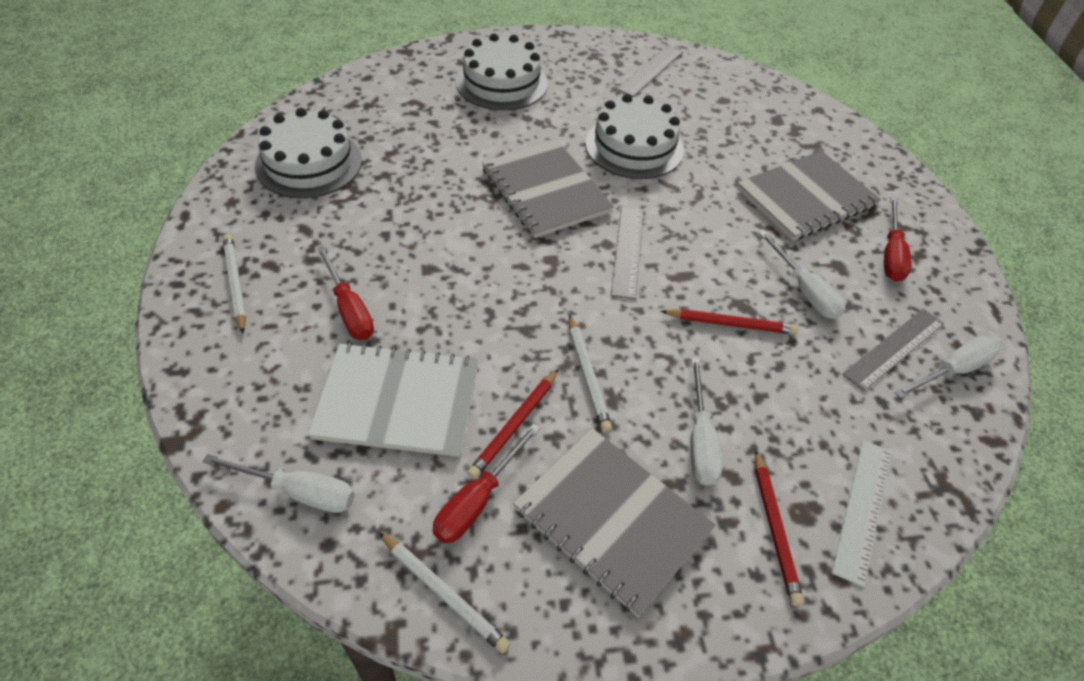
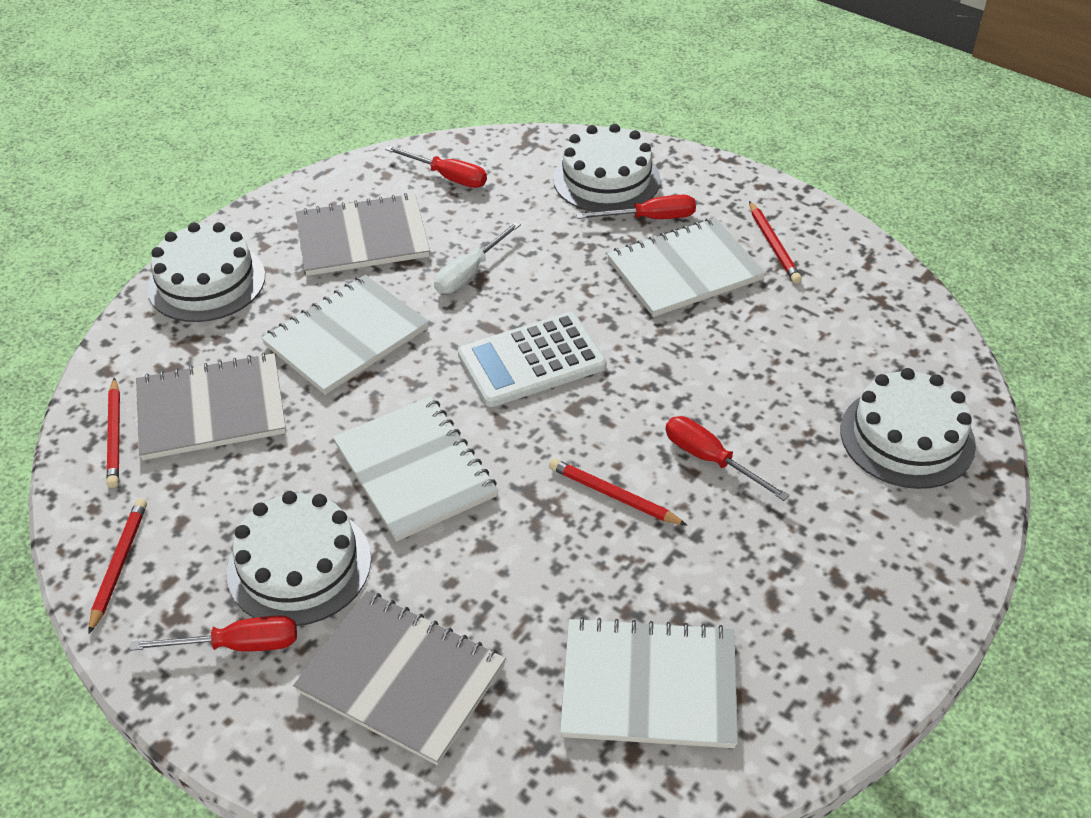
grey ruler: 3 -> 0
red pencil: 3 -> 4
red screwdriver: 3 -> 4
white cake: 3 -> 4
white calculator: 0 -> 1
white notebook: 1 -> 4
white pencil: 3 -> 0
white ruler: 1 -> 0
white screwdriver: 4 -> 1

